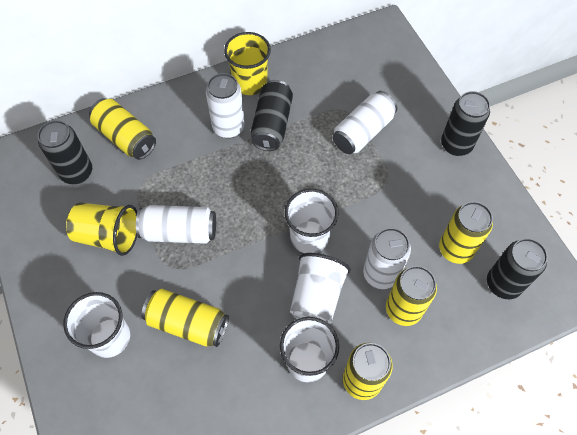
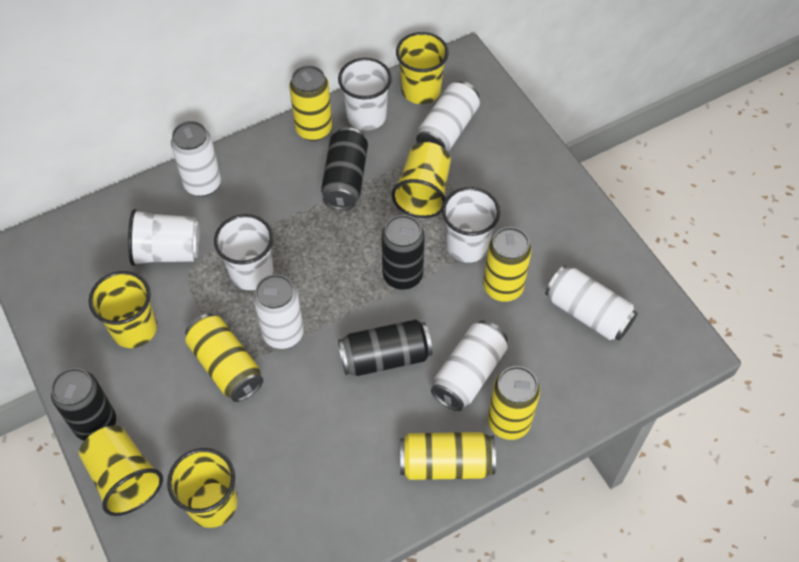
white can: 4 -> 5
yellow cup: 2 -> 5

